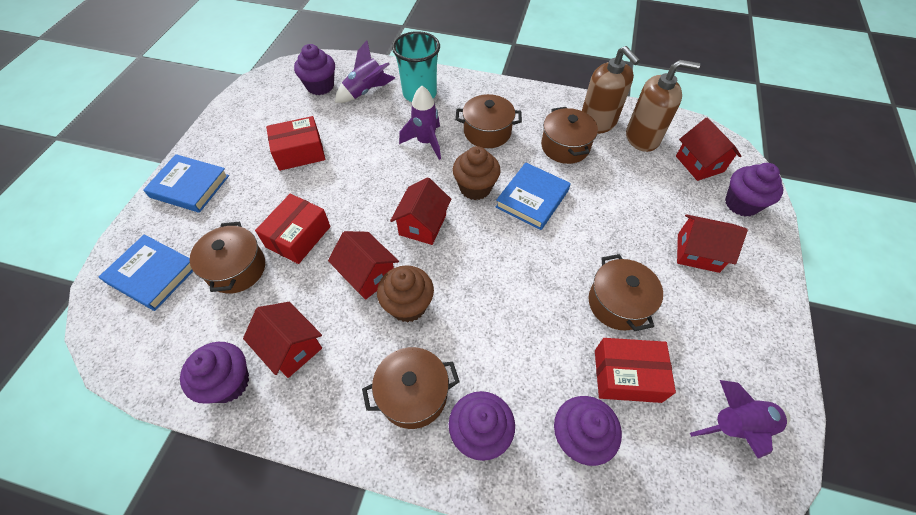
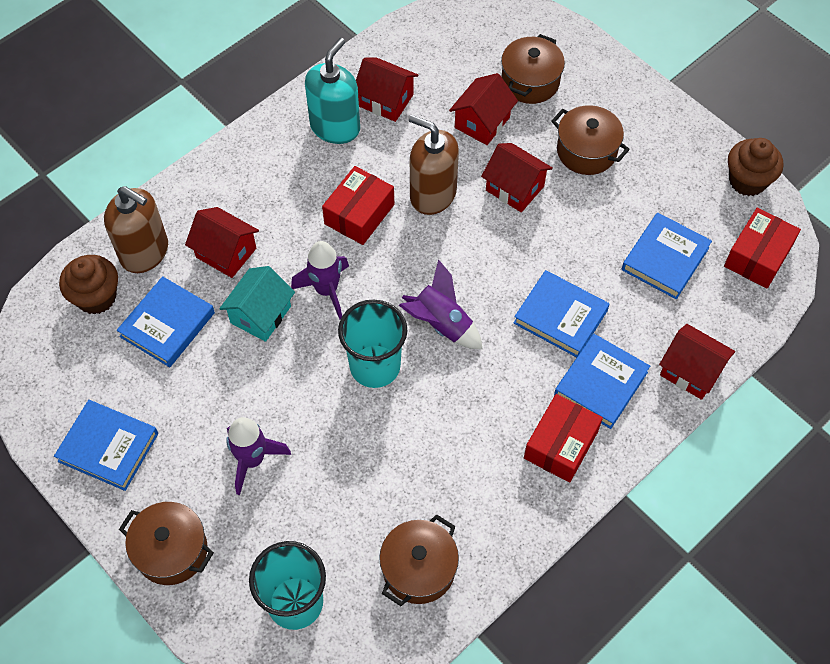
blue book: 3 -> 5
brown pot: 5 -> 4
purple cupcake: 5 -> 0
turquoise cup: 1 -> 2
turquoise house: 0 -> 1
turquoise soap dispenser: 0 -> 1

